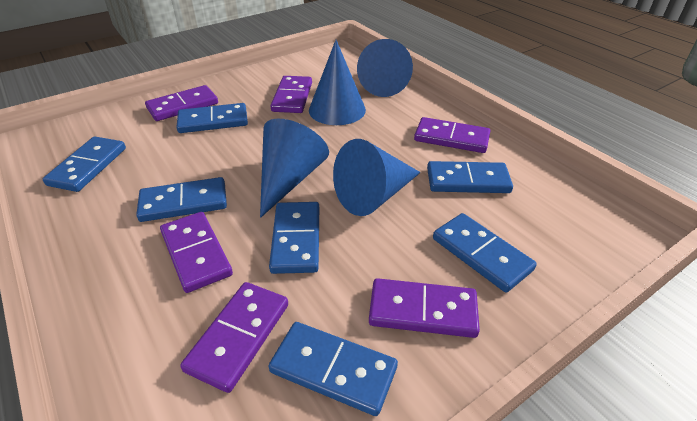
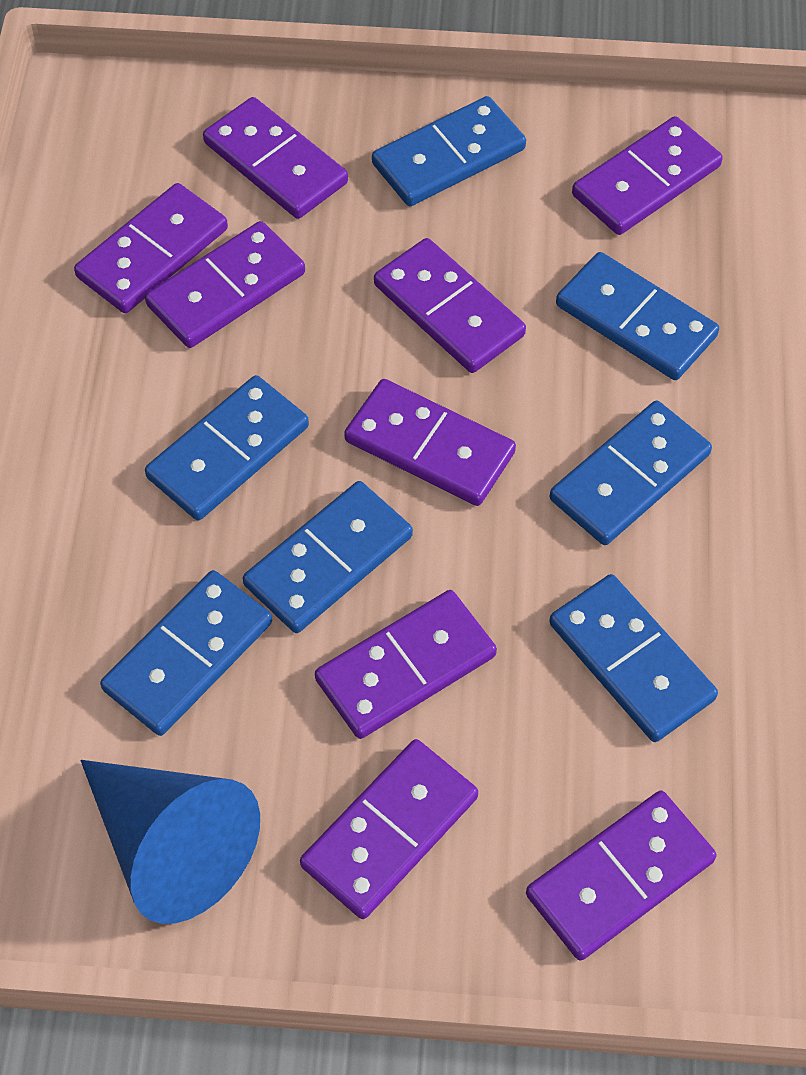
blue cone: 4 -> 1
purple domino: 6 -> 9

